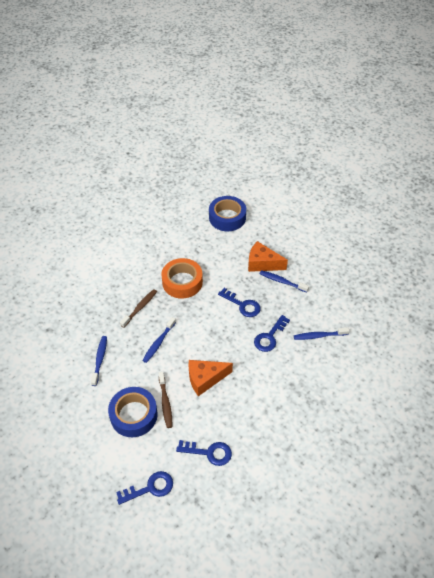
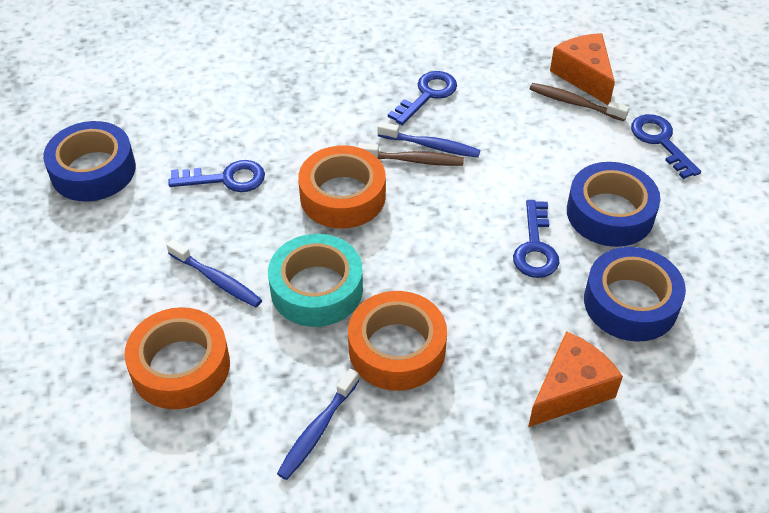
blue tape: 2 -> 3
blue toothbrush: 4 -> 3
orange tape: 1 -> 3
turquoise tape: 0 -> 1

